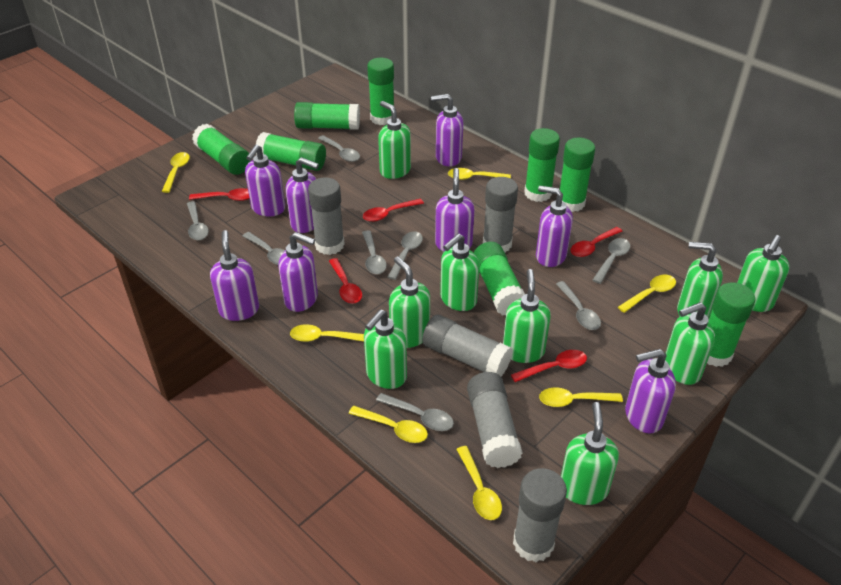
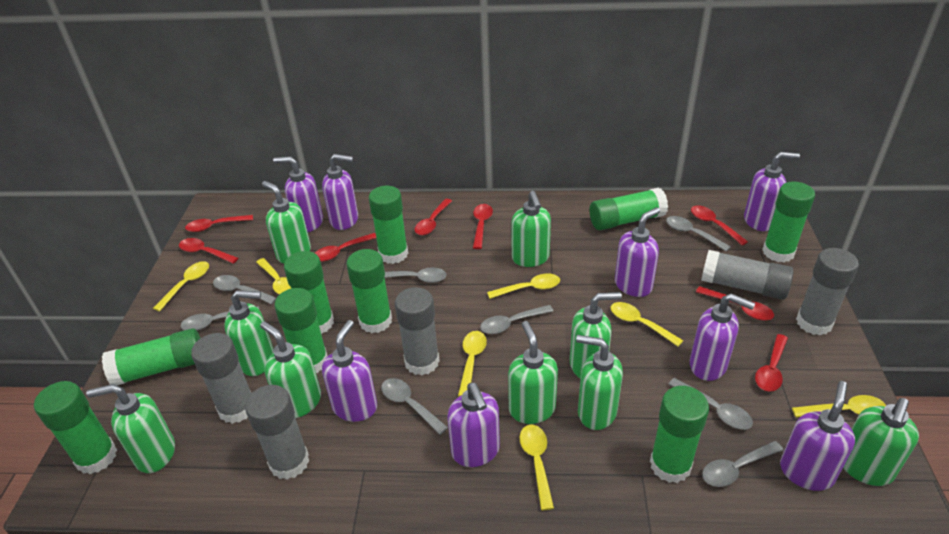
green glue stick: 8 -> 9
red spoon: 5 -> 8

